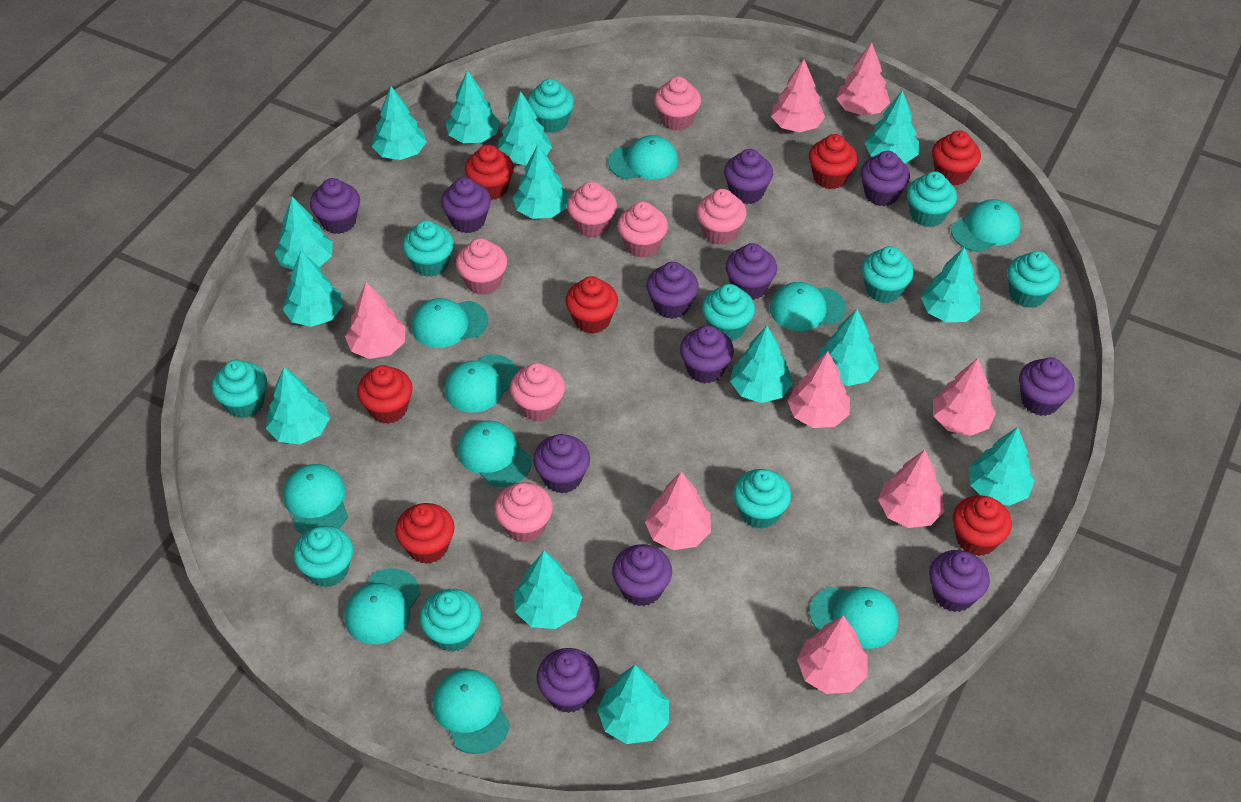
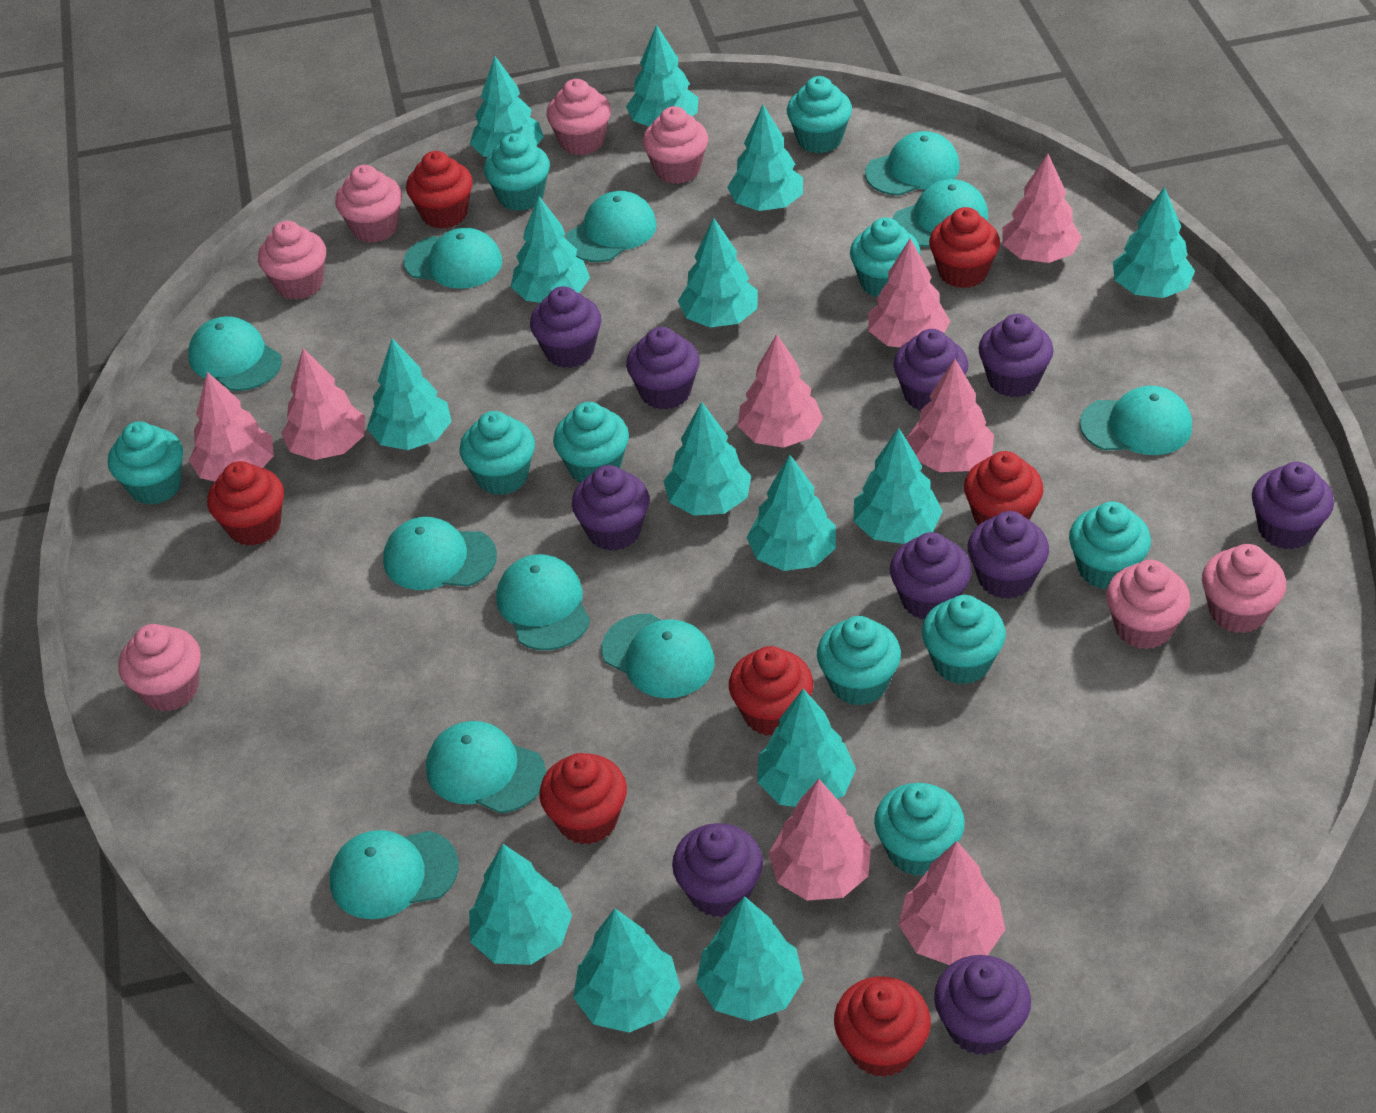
purple cupcake: 12 -> 10
turquoise cap: 10 -> 11

